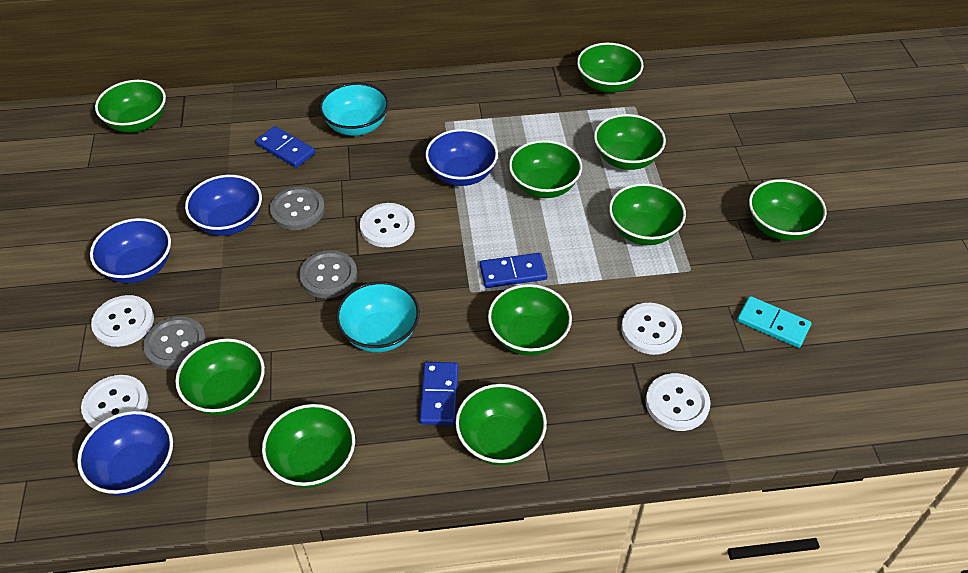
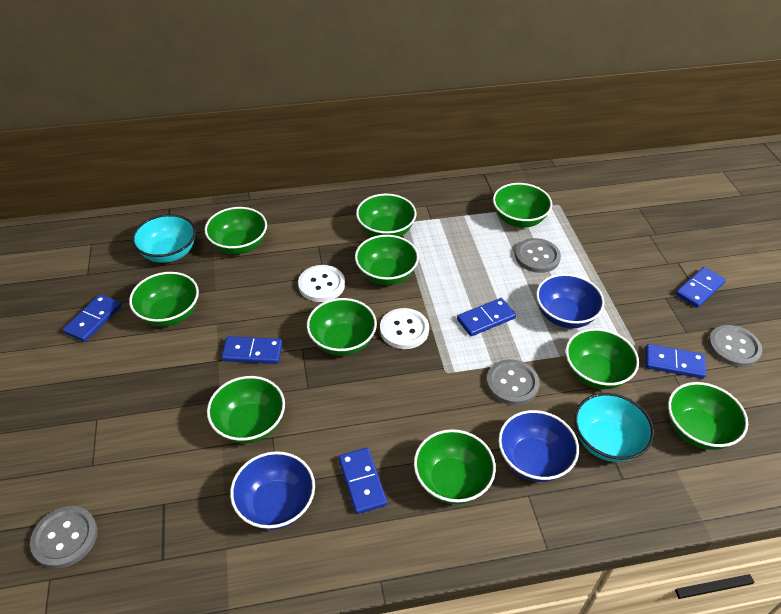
blue bowl: 4 -> 3
blue domino: 3 -> 6
grey button: 3 -> 4
turquoise domino: 1 -> 0
white button: 5 -> 2

